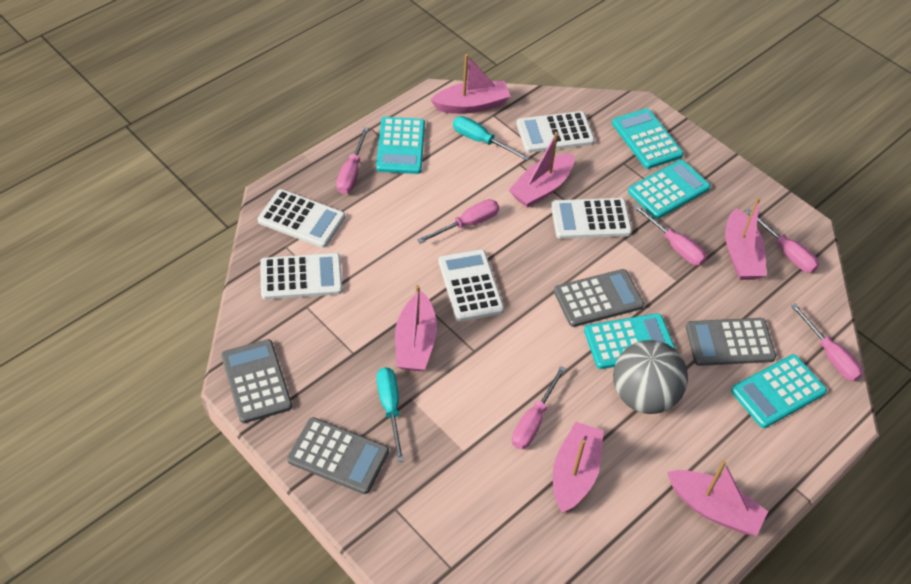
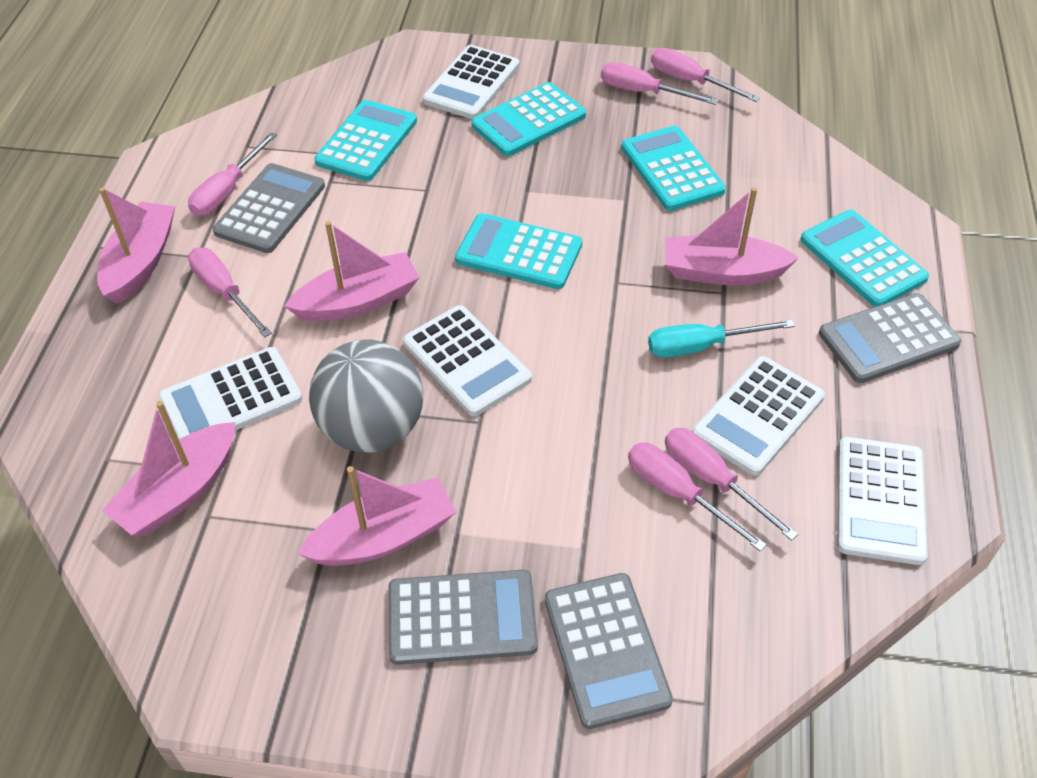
pink boat: 6 -> 5
turquoise screwdriver: 2 -> 1

